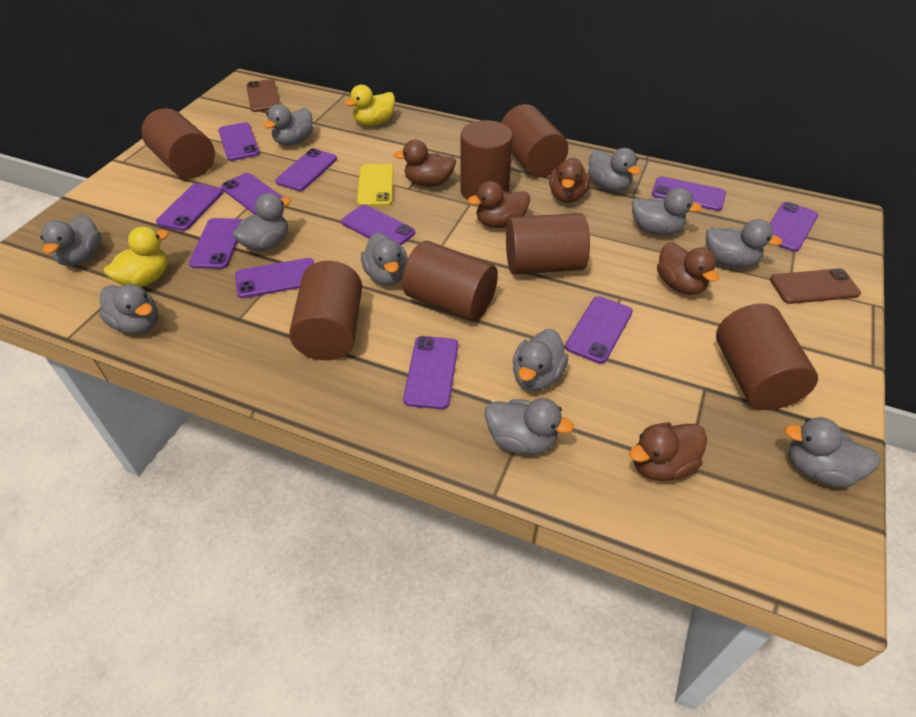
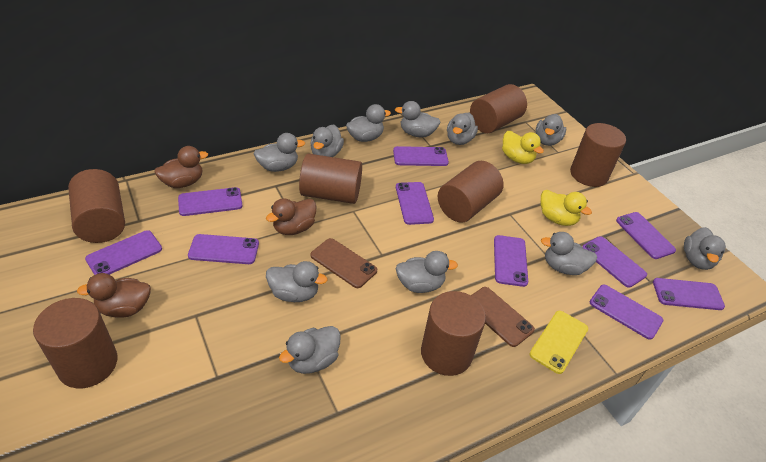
brown duck: 5 -> 3
purple phone: 11 -> 10

